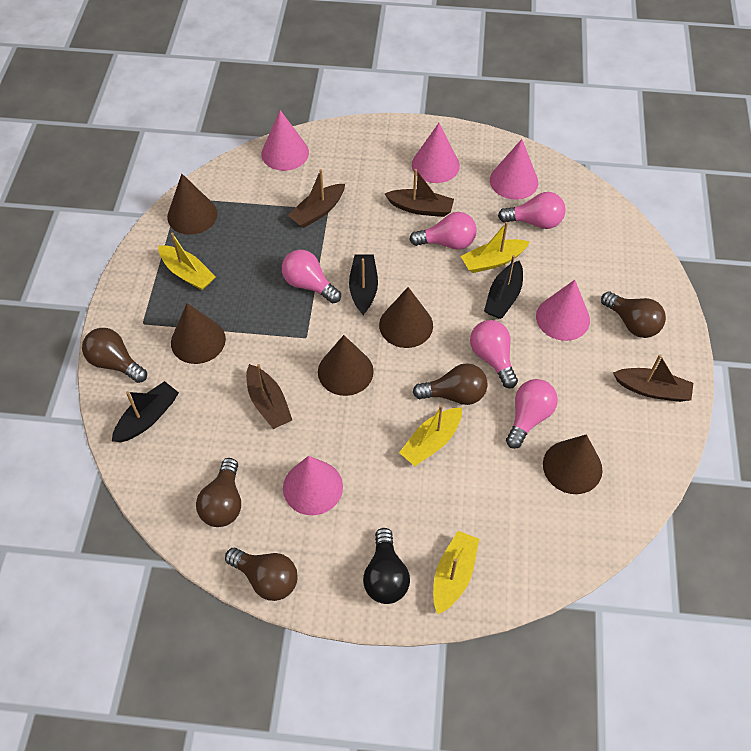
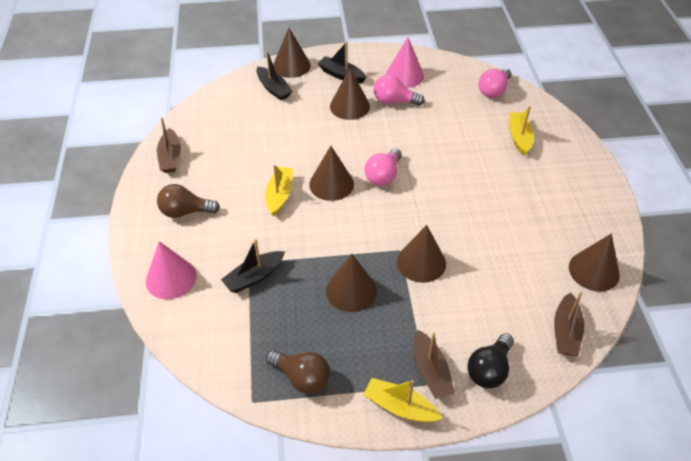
brown boat: 4 -> 3
brown cone: 5 -> 6
brown light bulb: 5 -> 2
pink cone: 5 -> 2
pink light bulb: 5 -> 3
yellow boat: 4 -> 3

